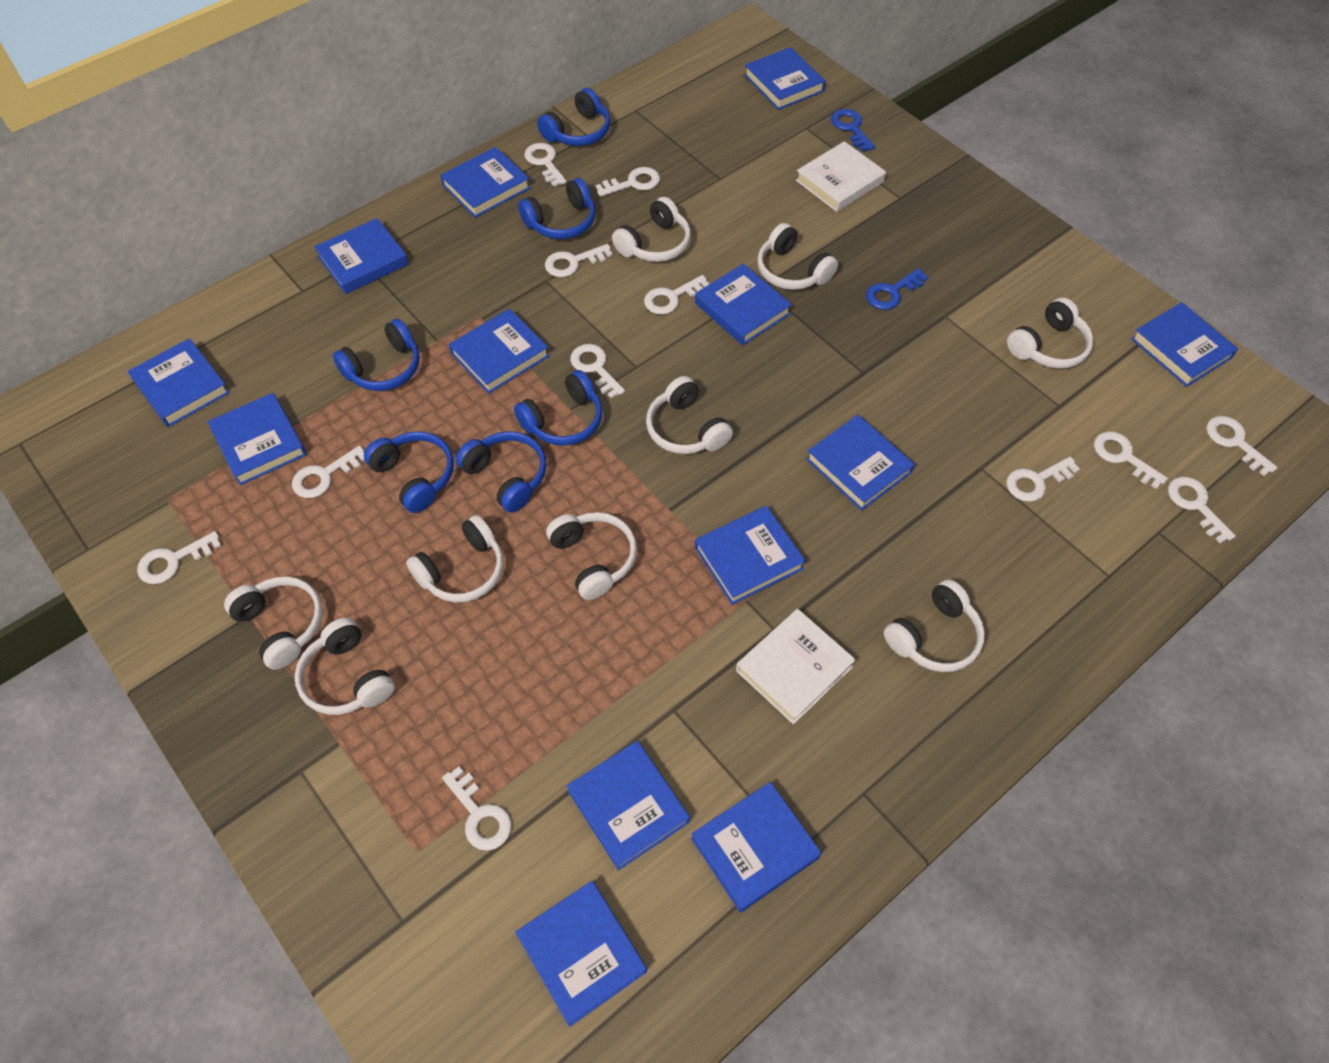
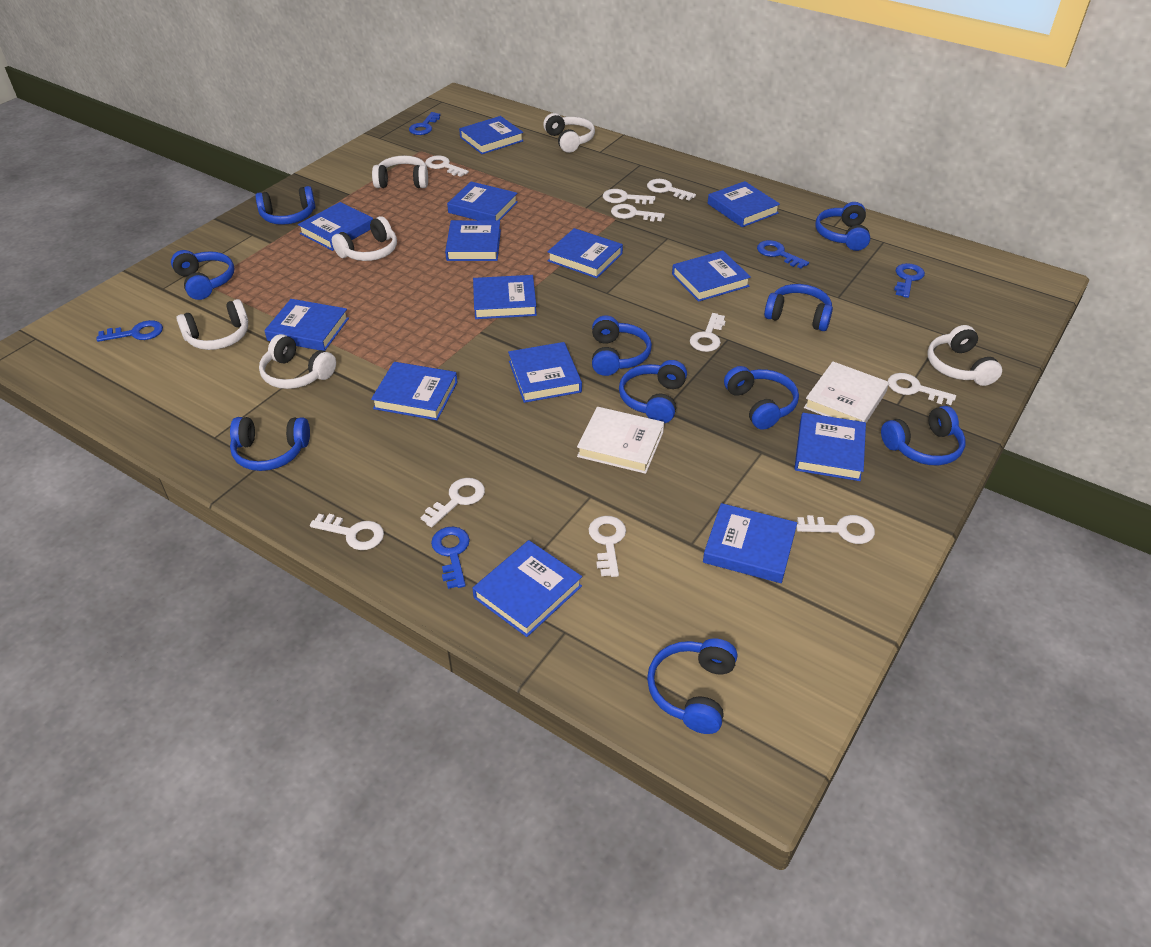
blue book: 13 -> 14
blue headphones: 6 -> 10
blue key: 2 -> 5
white headphones: 9 -> 6
white key: 12 -> 10

